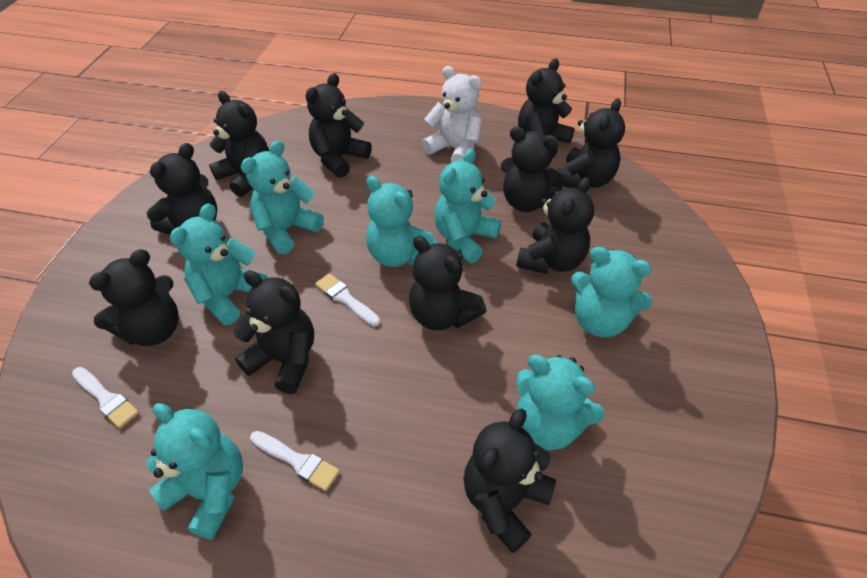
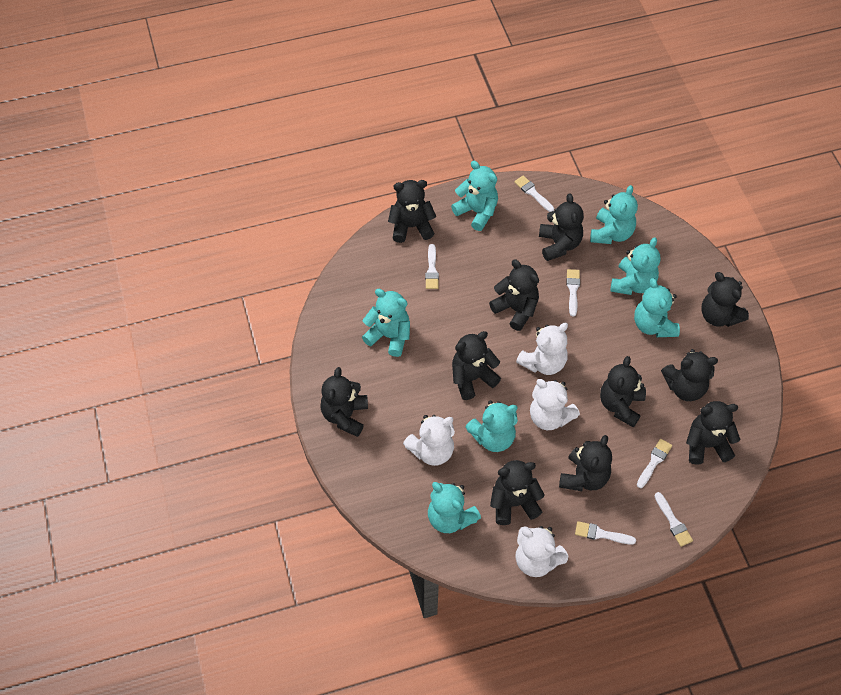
white brush: 3 -> 6
white teddy bear: 1 -> 4

